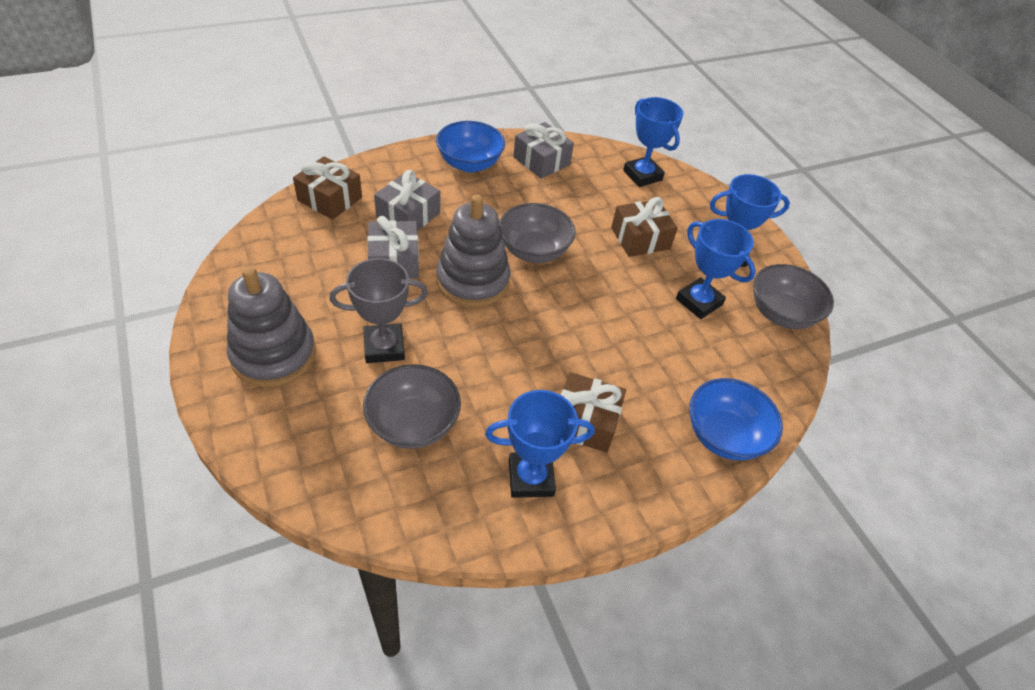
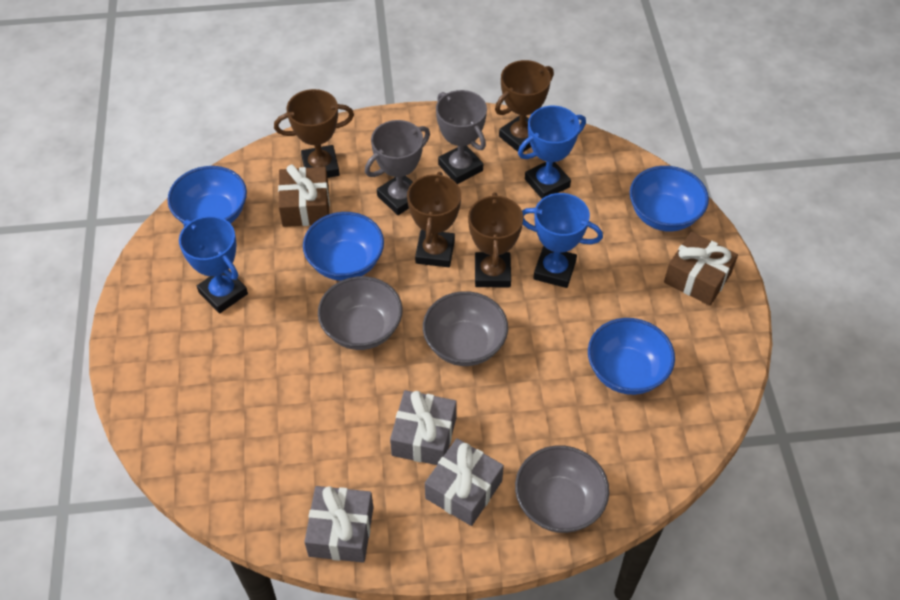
blue bowl: 2 -> 4
blue trophy: 4 -> 3
brown gift: 3 -> 2
brown trophy: 0 -> 4
grey stacking toy: 2 -> 0
grey trophy: 1 -> 2

